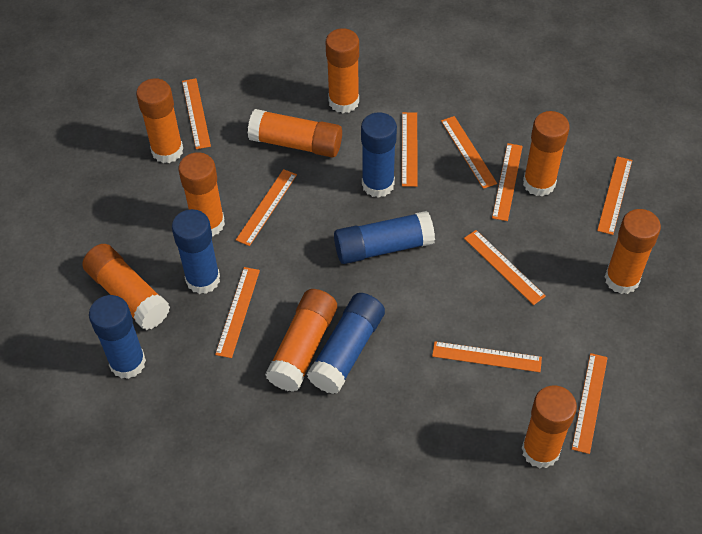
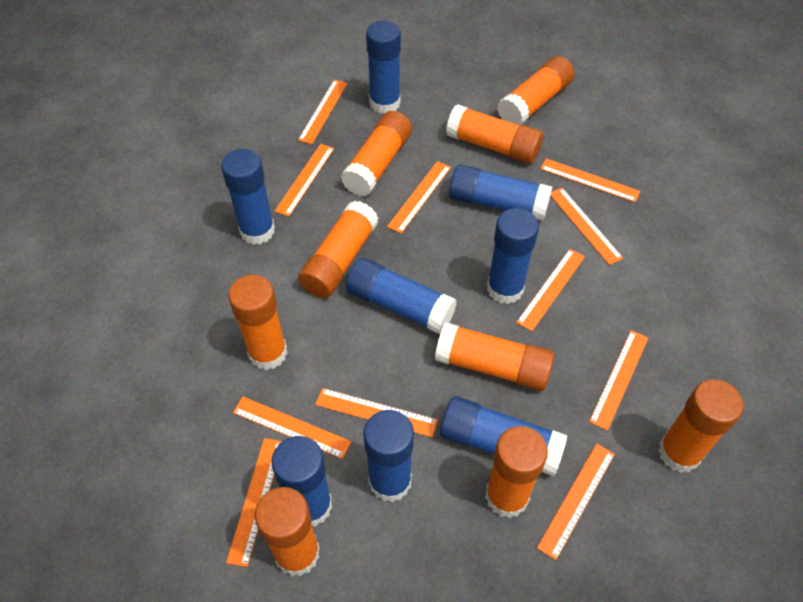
blue glue stick: 5 -> 8
orange ruler: 10 -> 11

